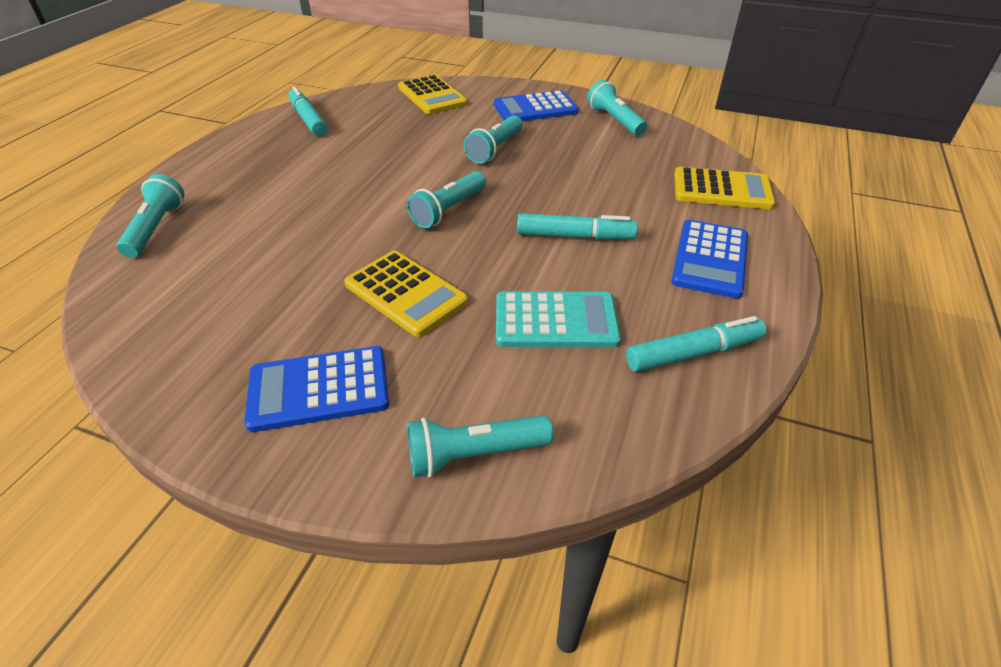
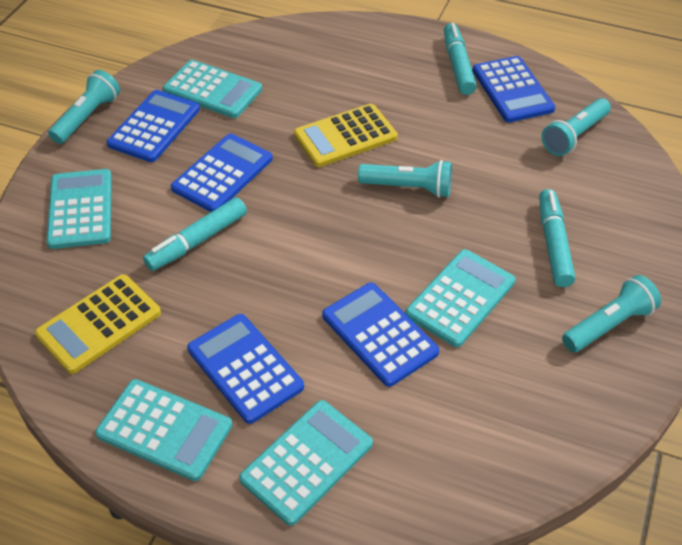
blue calculator: 3 -> 5
turquoise calculator: 1 -> 5
turquoise flashlight: 5 -> 4
yellow calculator: 3 -> 2

